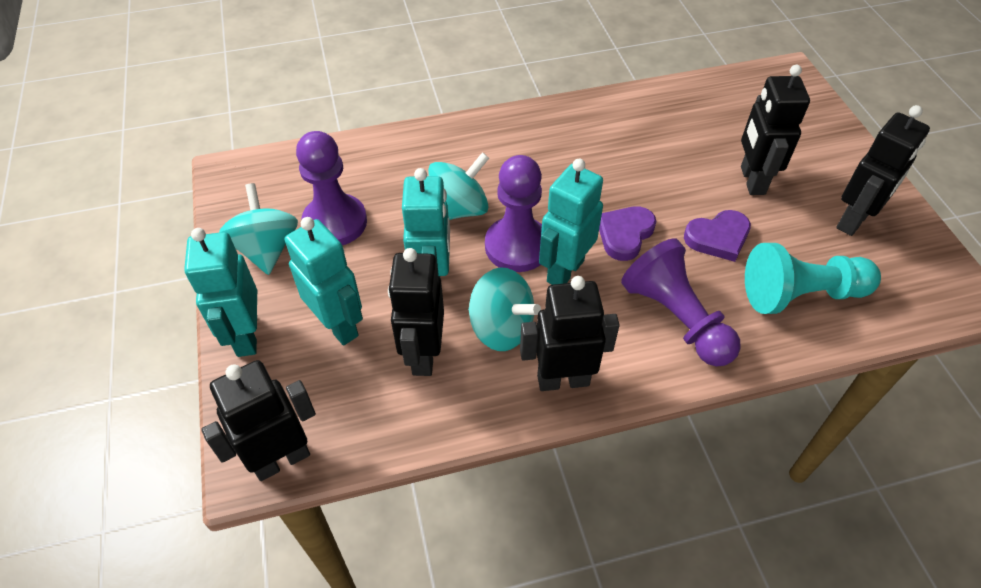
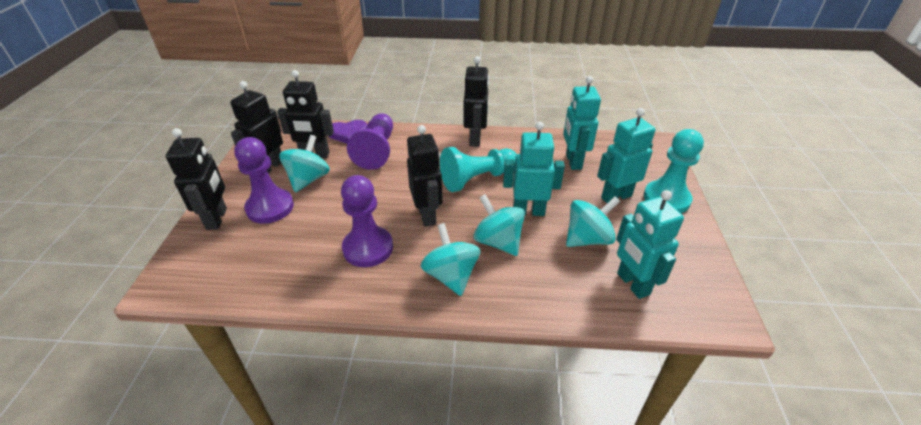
purple heart: 2 -> 1
turquoise pawn: 1 -> 2
turquoise spinning top: 3 -> 4

